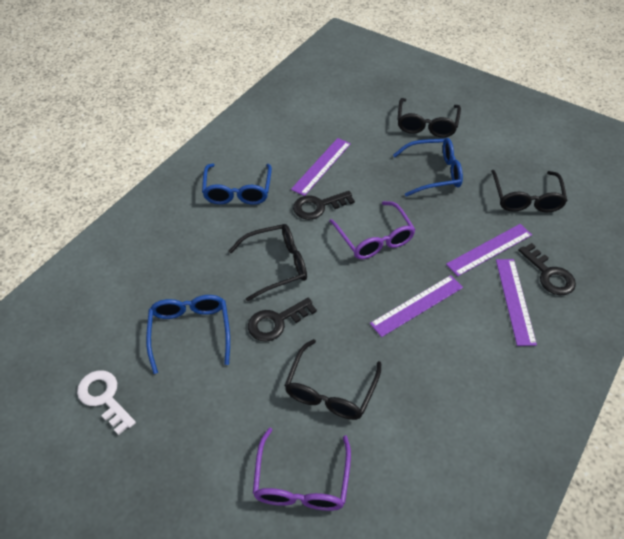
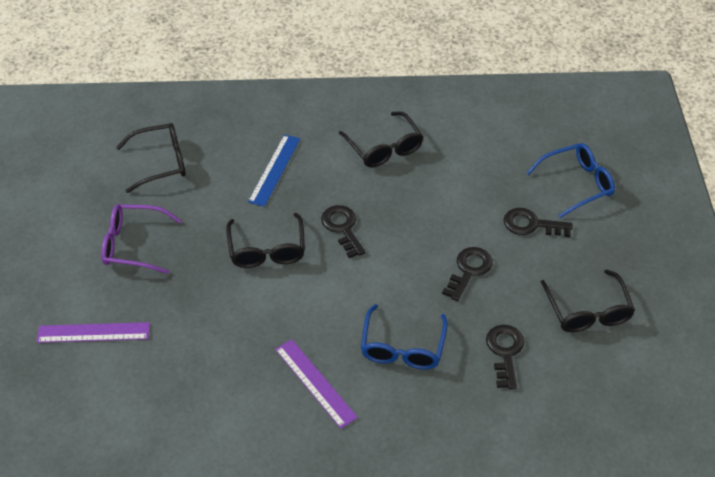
black key: 3 -> 4
blue glasses: 3 -> 2
blue ruler: 0 -> 1
purple glasses: 2 -> 1
purple ruler: 4 -> 2
white key: 1 -> 0

